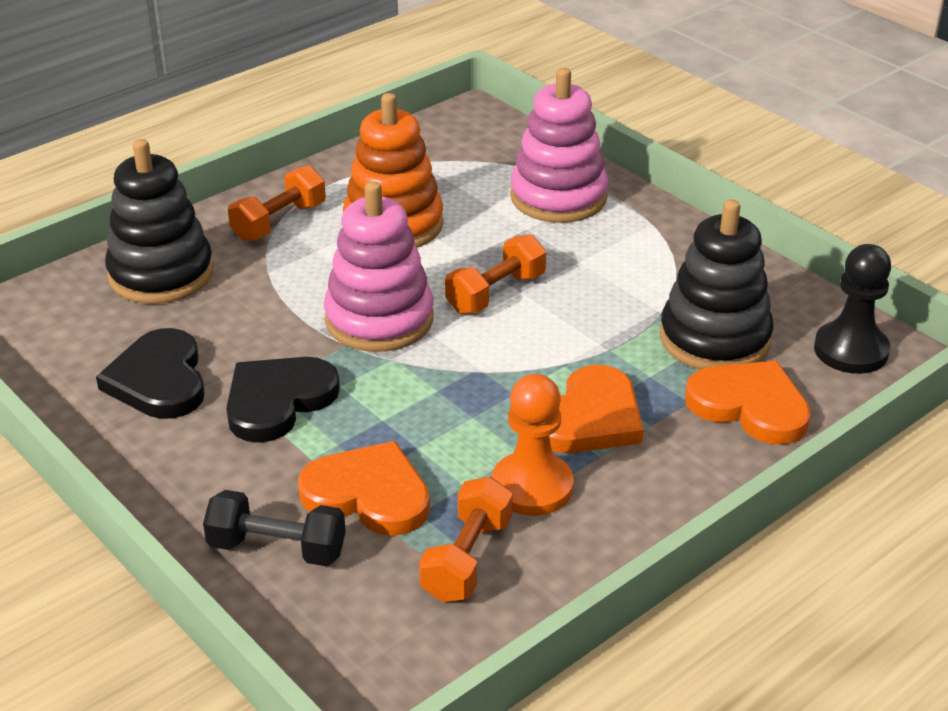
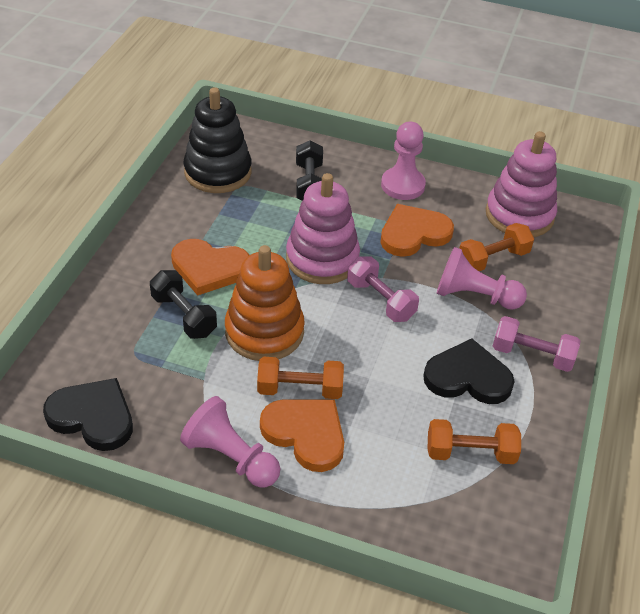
black dumbbell: 1 -> 2
black pawn: 1 -> 0
black stacking toy: 2 -> 1
orange pawn: 1 -> 0
pink dumbbell: 0 -> 2
pink pawn: 0 -> 3

